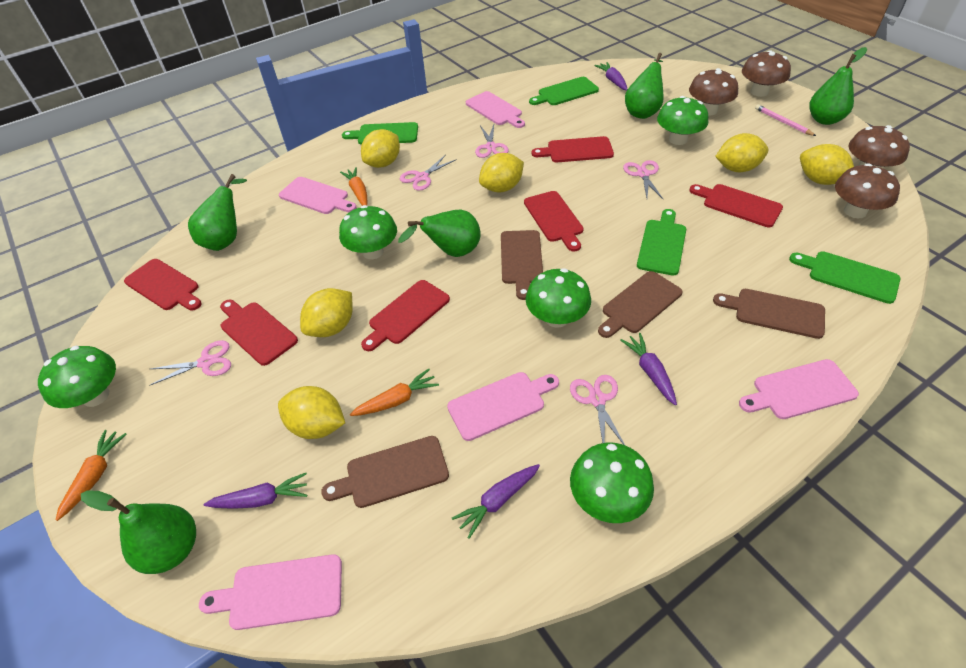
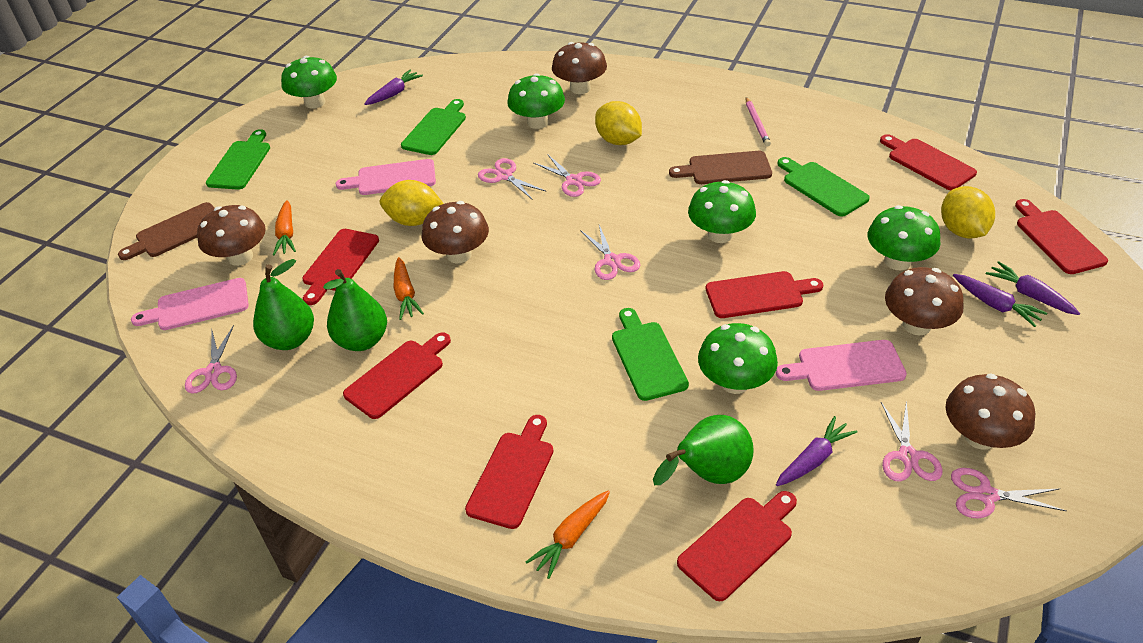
brown cutting board: 4 -> 2
brown mushroom: 4 -> 5
green pear: 5 -> 3
pink cutting board: 5 -> 3
pink scissors: 5 -> 6
red cutting board: 6 -> 7
yellow lemon: 6 -> 3

